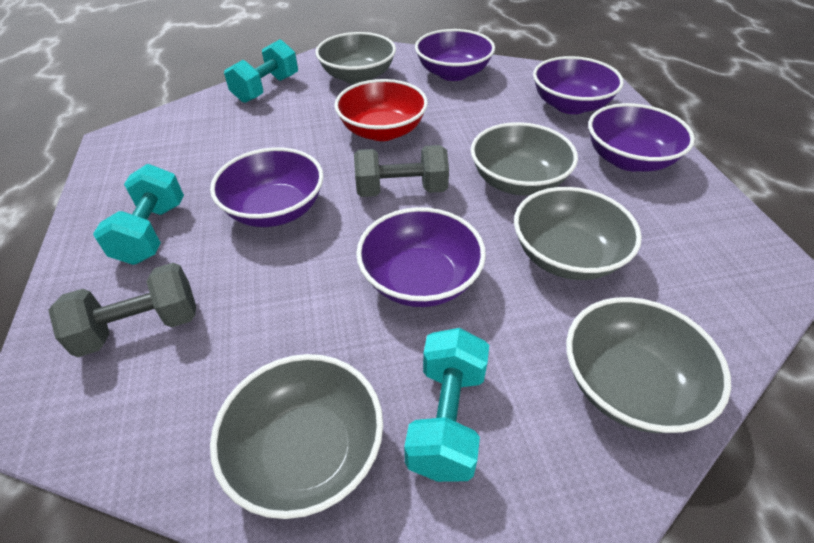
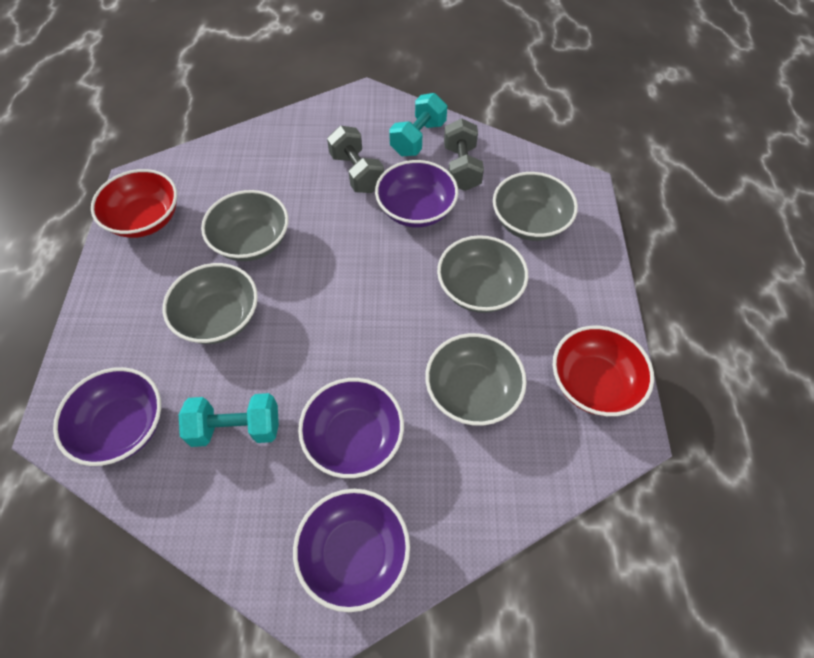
purple bowl: 5 -> 4
red bowl: 1 -> 2
turquoise dumbbell: 3 -> 2

